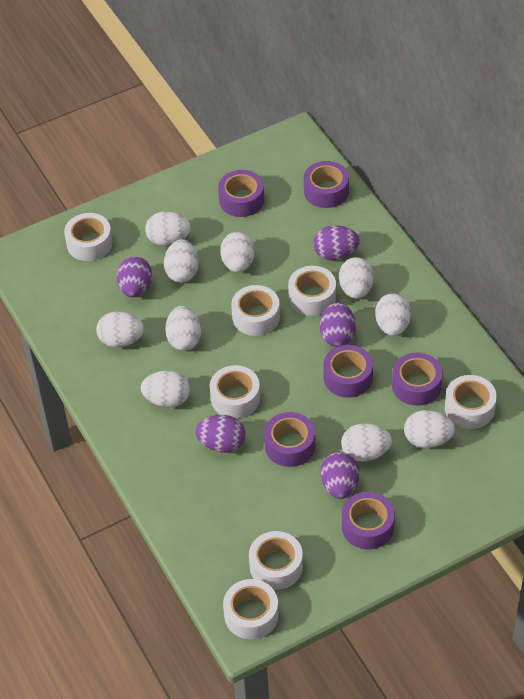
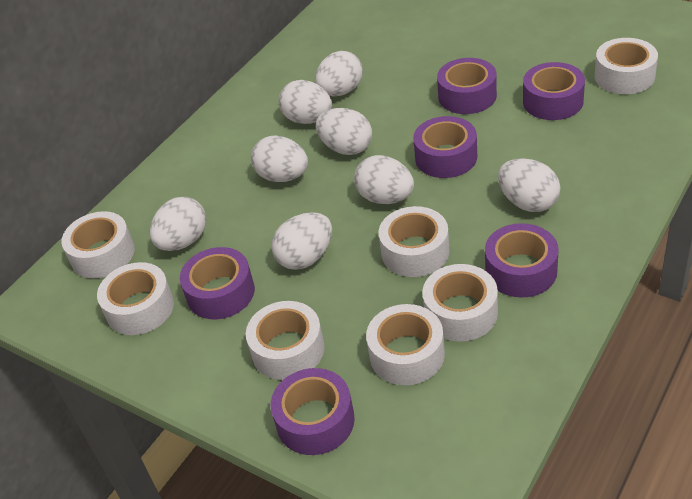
purple egg: 5 -> 0
white egg: 10 -> 8

